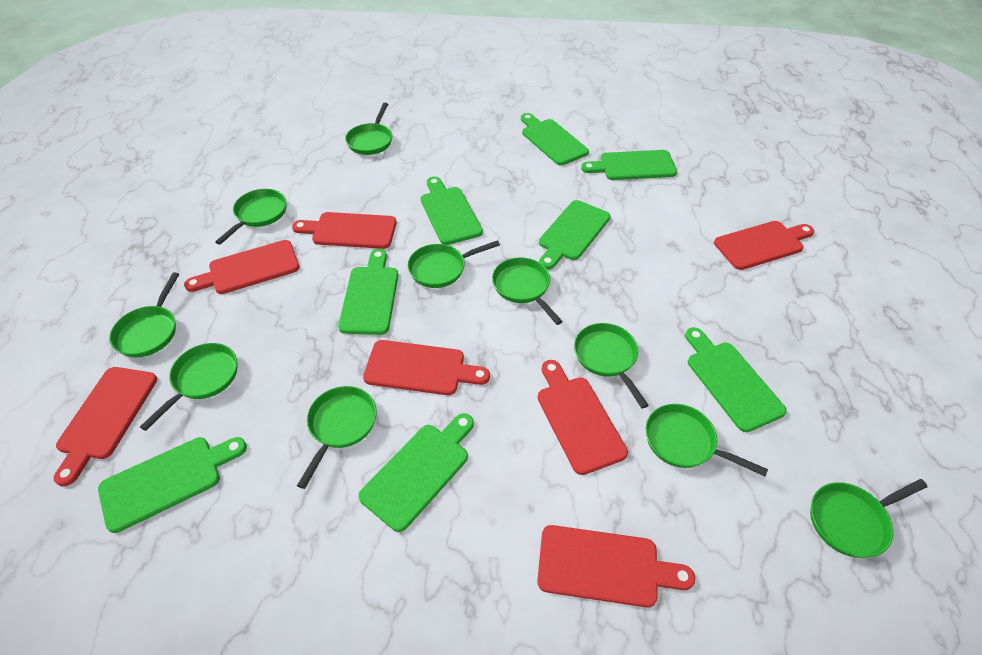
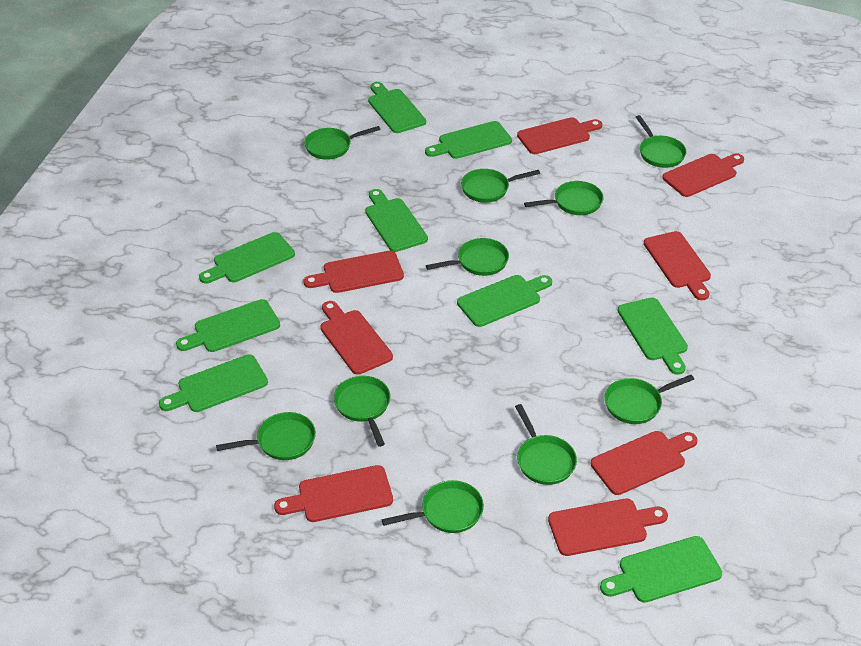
green cutting board: 8 -> 9
red cutting board: 7 -> 8

